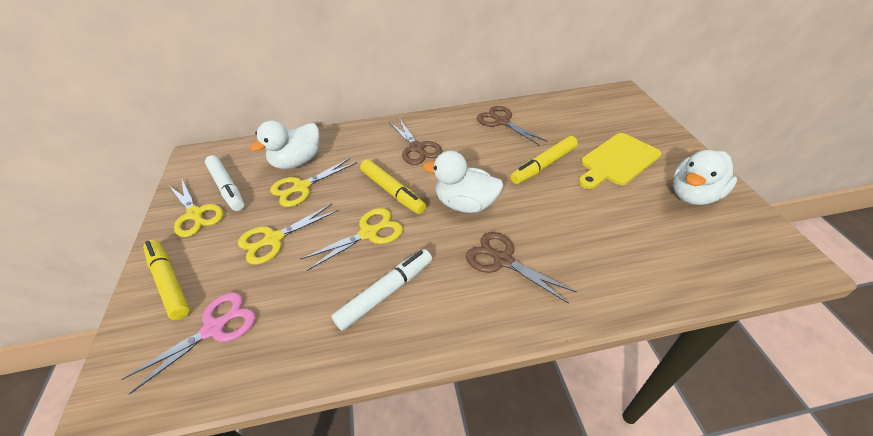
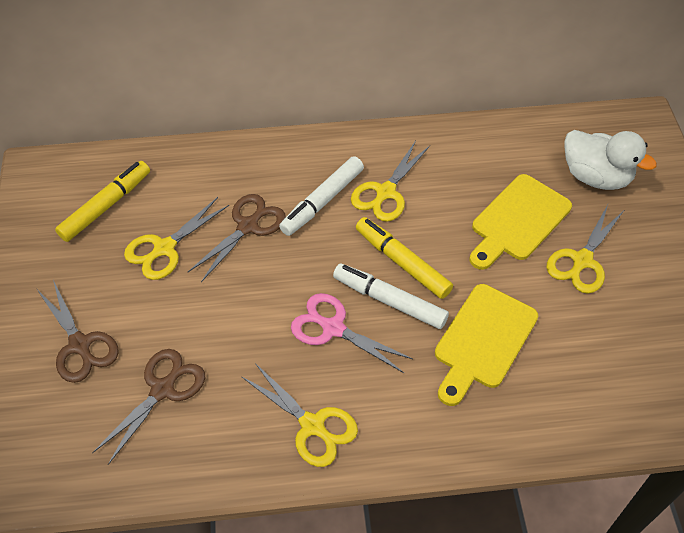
white duck: 3 -> 1
yellow cutting board: 1 -> 2
yellow marker: 3 -> 2

